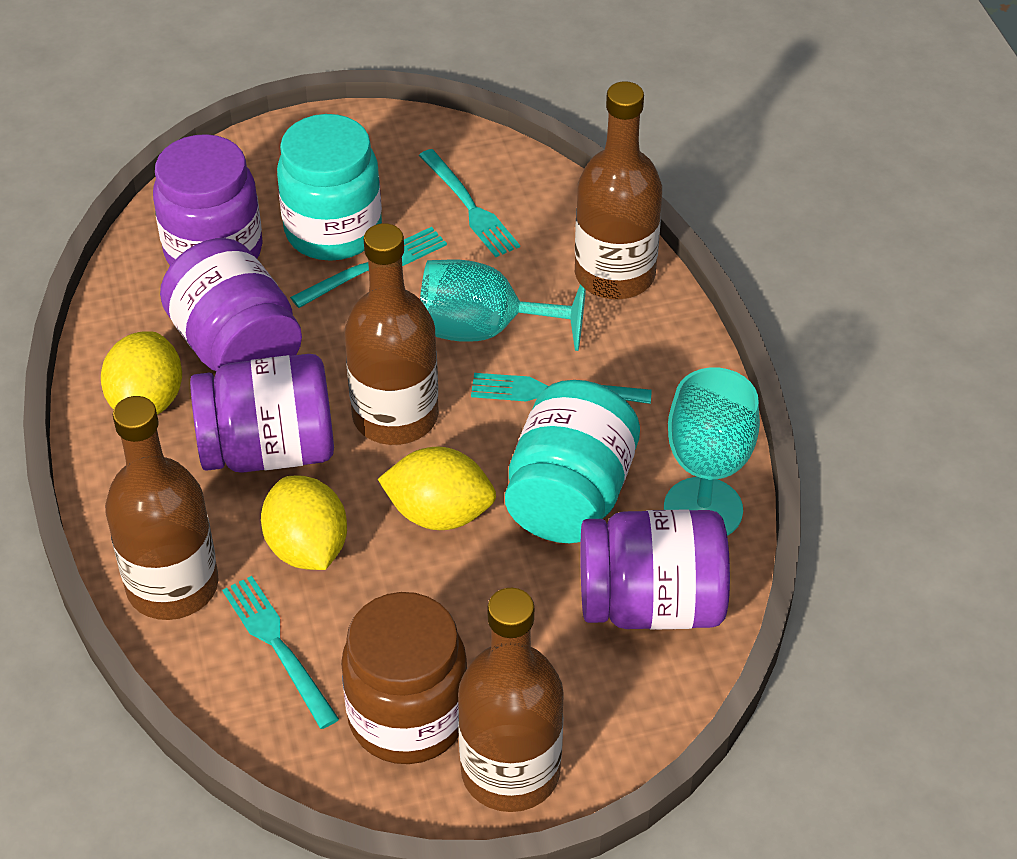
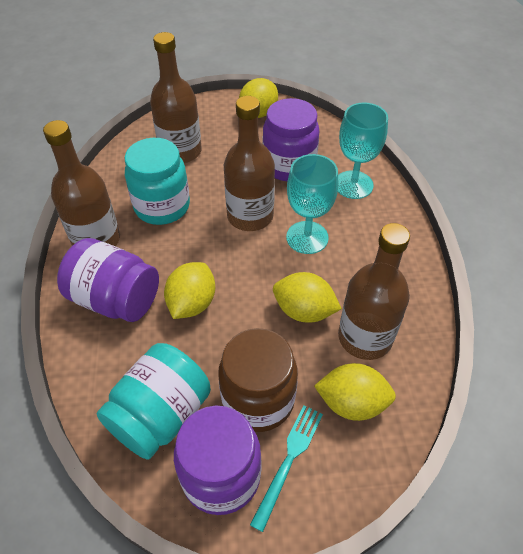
purple jar: 4 -> 3
turquoise fork: 4 -> 1
yellow lemon: 3 -> 4

